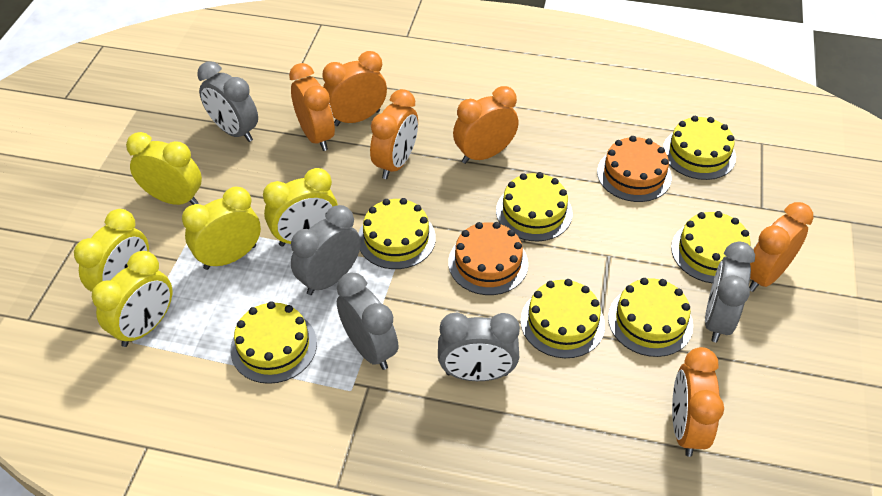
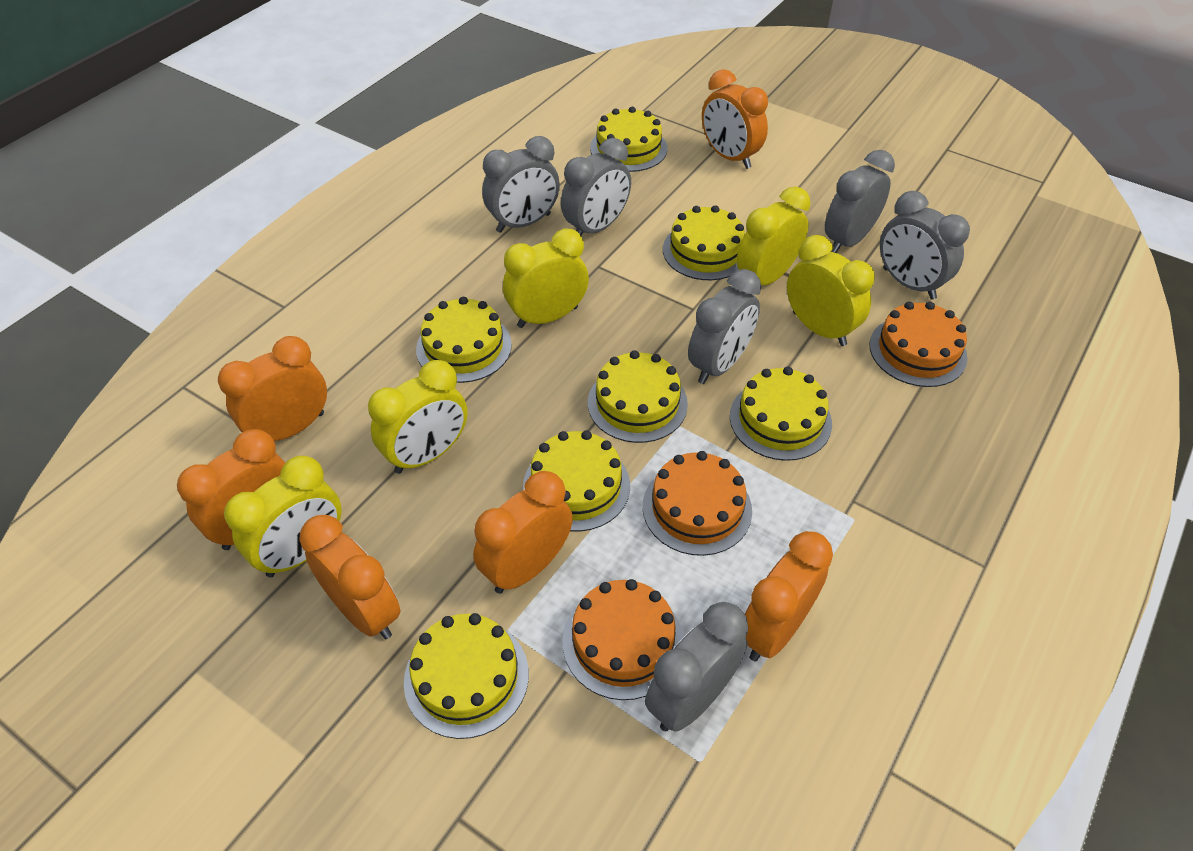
grey clock: 5 -> 6
orange cake: 2 -> 3

